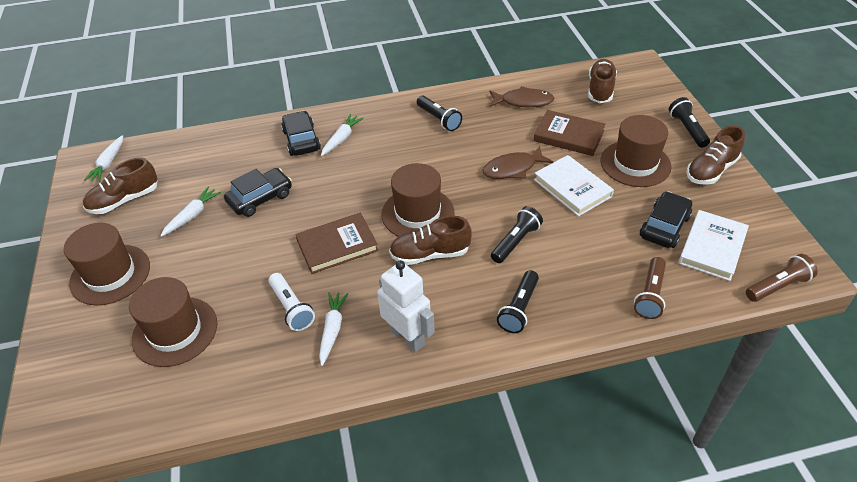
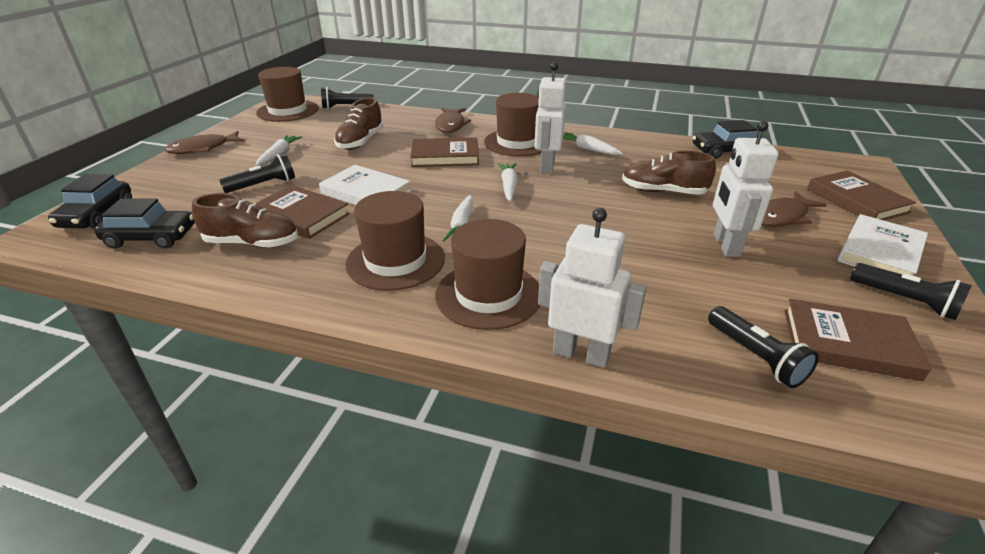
brown book: 2 -> 4
brown fish: 2 -> 3
brown flashlight: 2 -> 0
brown shoe: 4 -> 3
white flashlight: 1 -> 0
white robot: 1 -> 3

